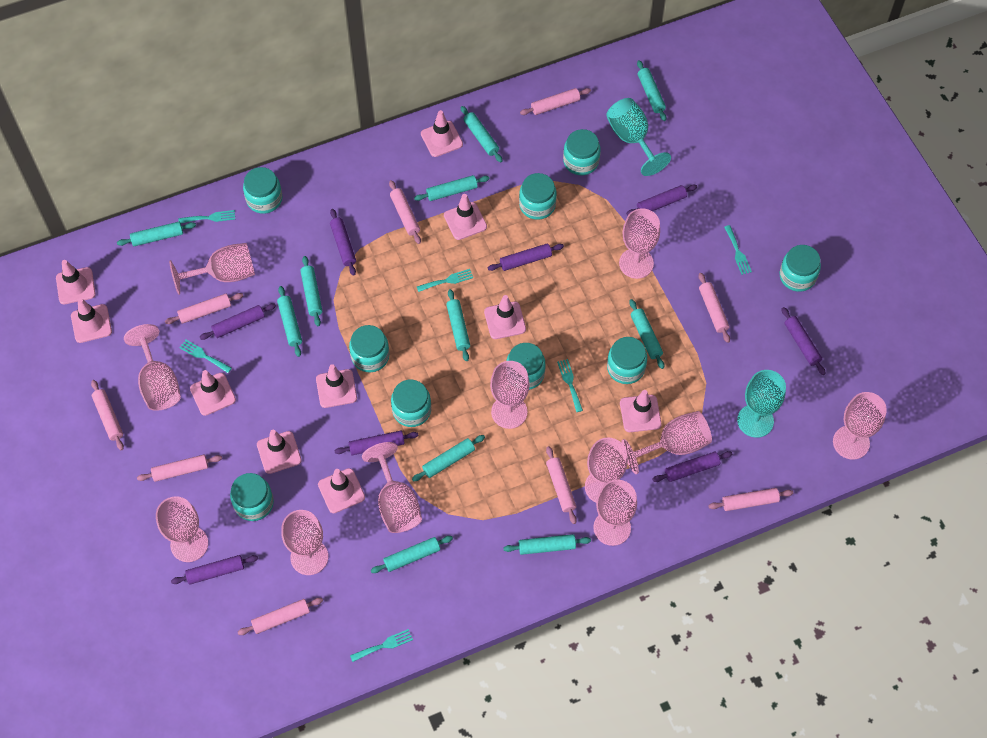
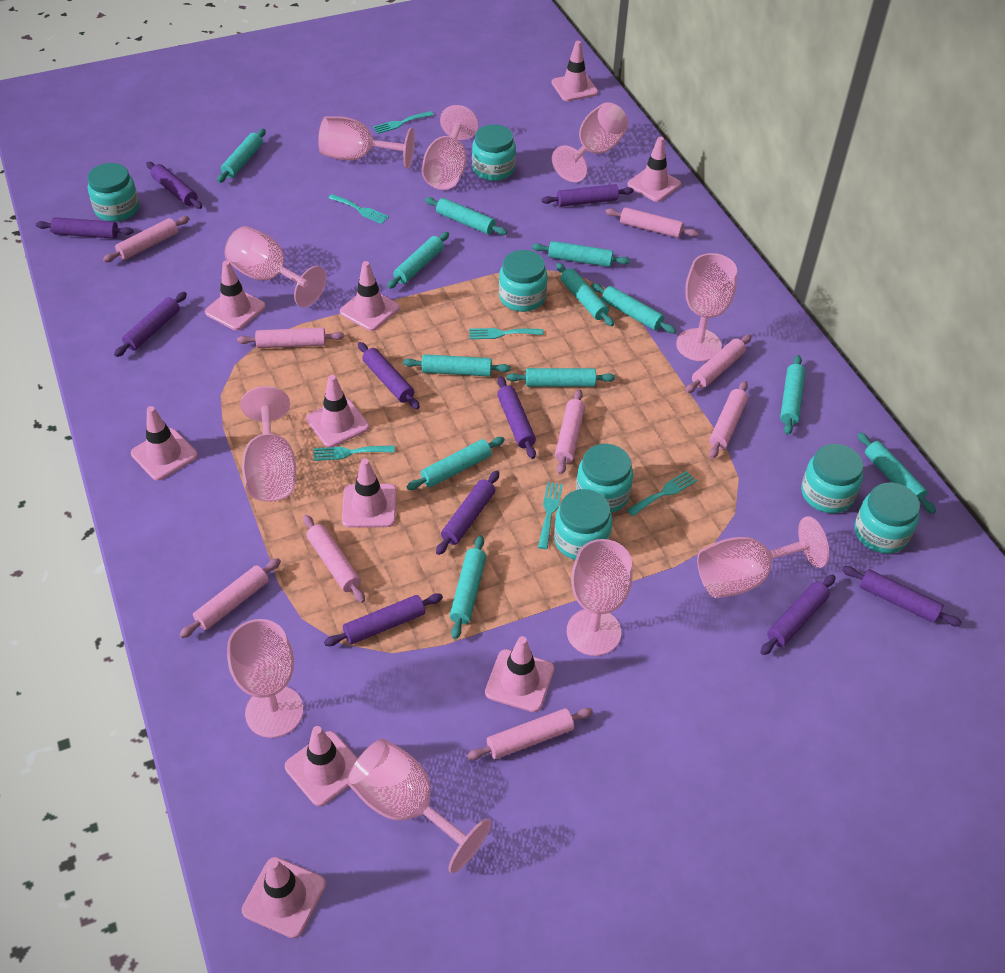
pink goblet: 11 -> 10
purple rolling pin: 8 -> 10
turquoise goblet: 2 -> 0
turquoise jar: 9 -> 7
turquoise rolling pin: 11 -> 12

